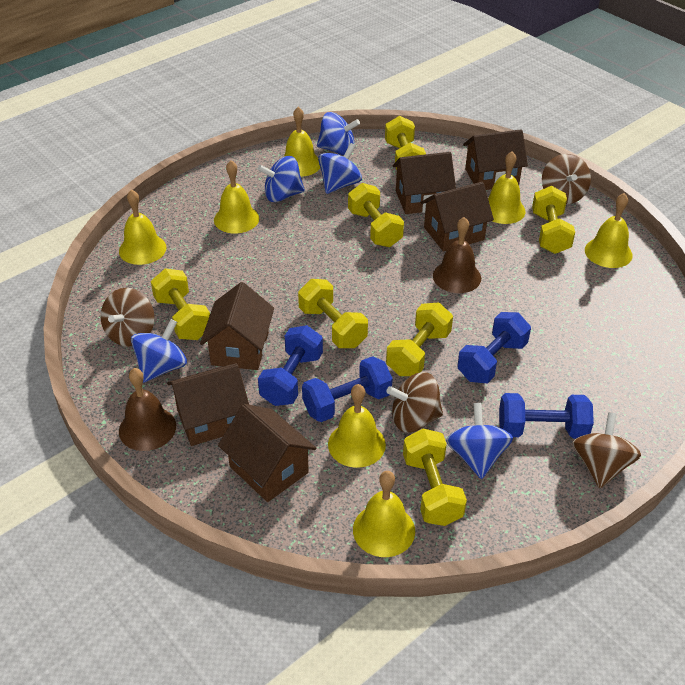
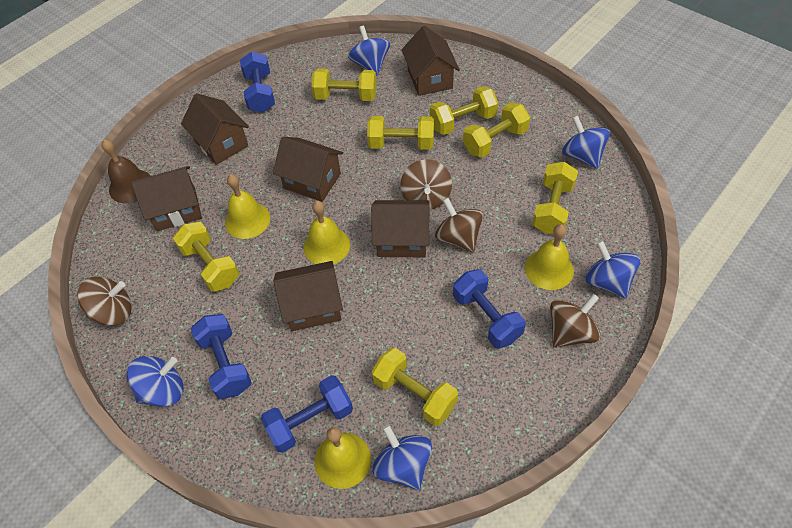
brown bell: 2 -> 1
yellow bell: 7 -> 4

